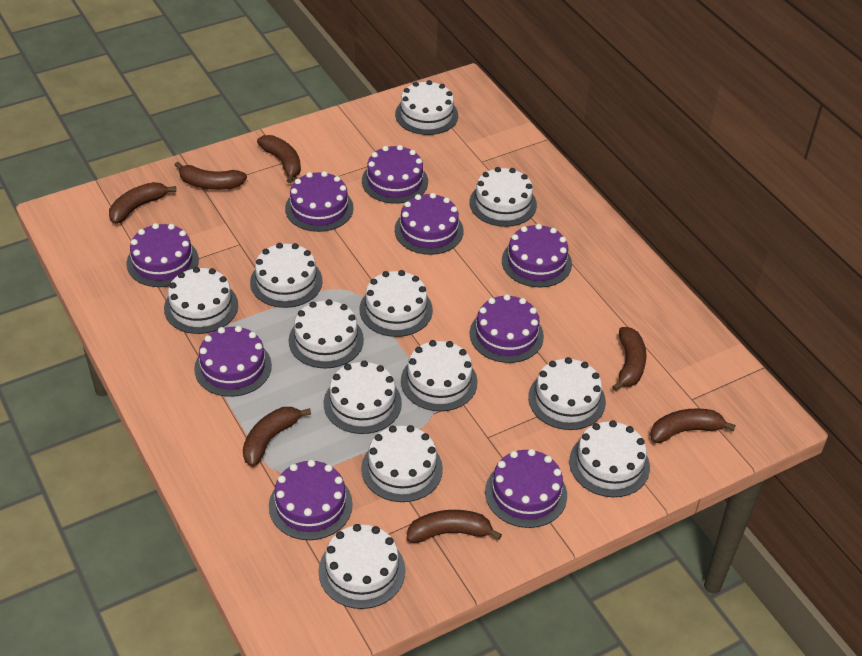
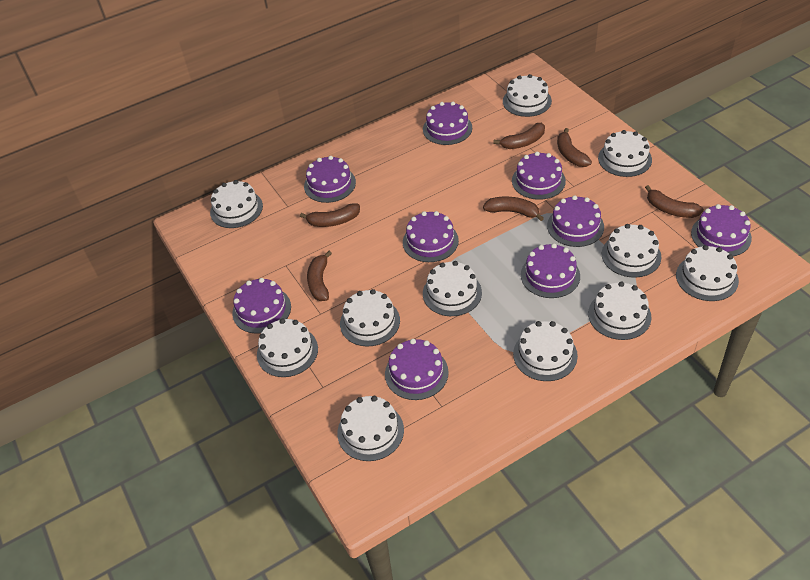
brown banana: 7 -> 6
white cake: 12 -> 11

